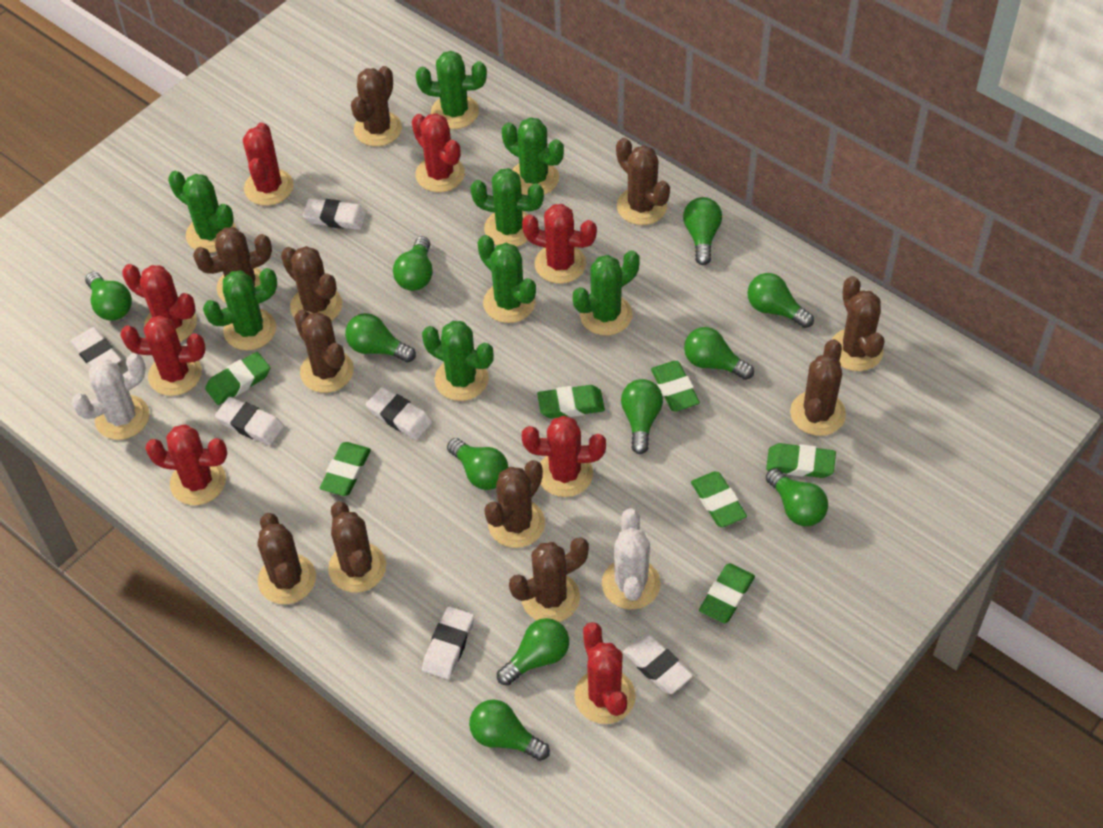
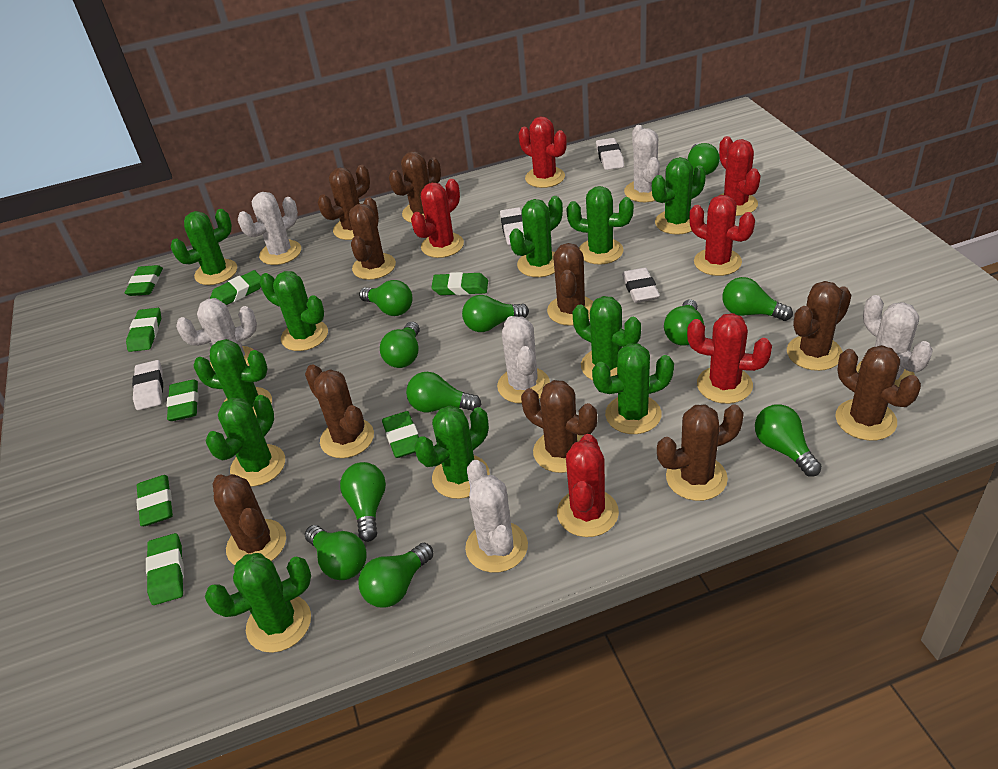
brown cactus: 11 -> 10
green cactus: 8 -> 11
green eraser: 7 -> 8
red cactus: 8 -> 6
white cactus: 2 -> 6
white eraser: 6 -> 4

